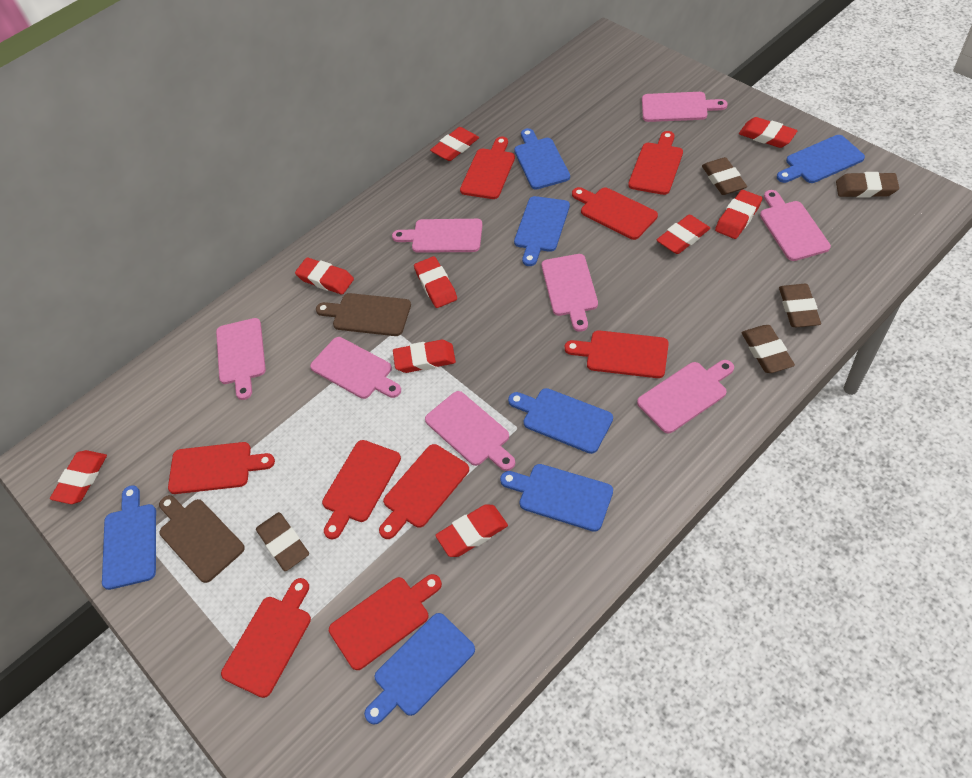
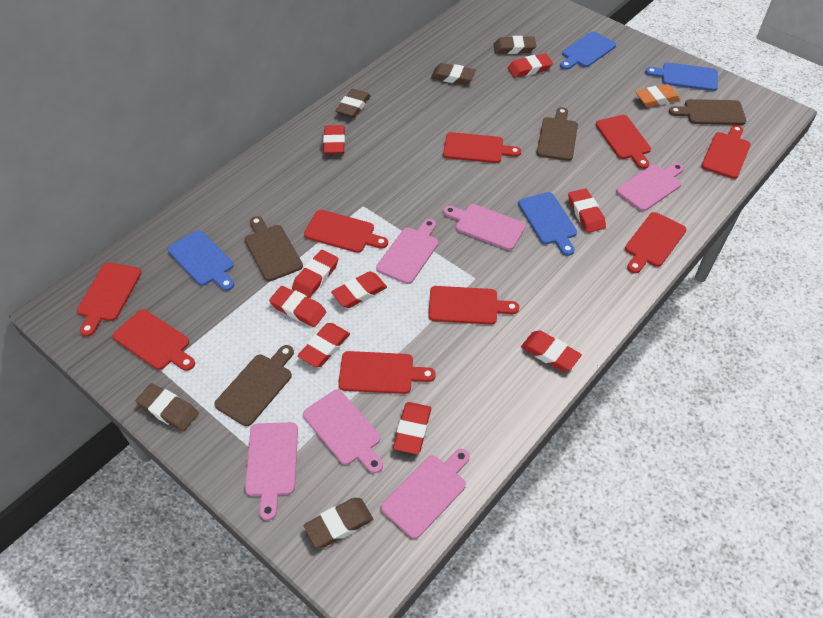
blue cutting board: 7 -> 4
brown cutting board: 2 -> 4
orange eraser: 0 -> 1
pink cutting board: 8 -> 6

